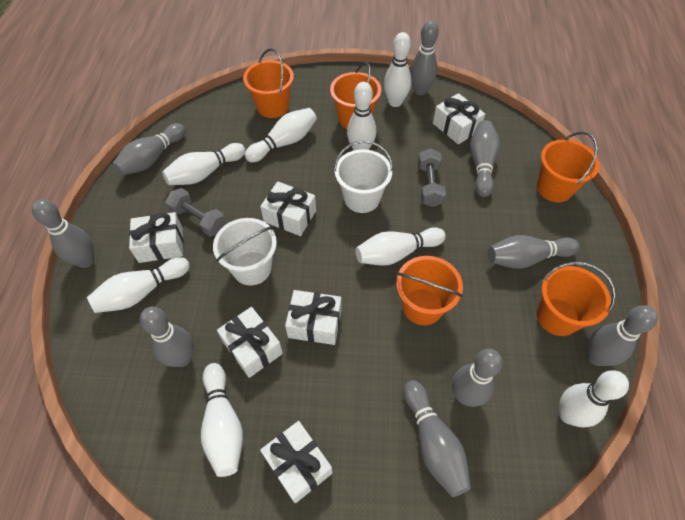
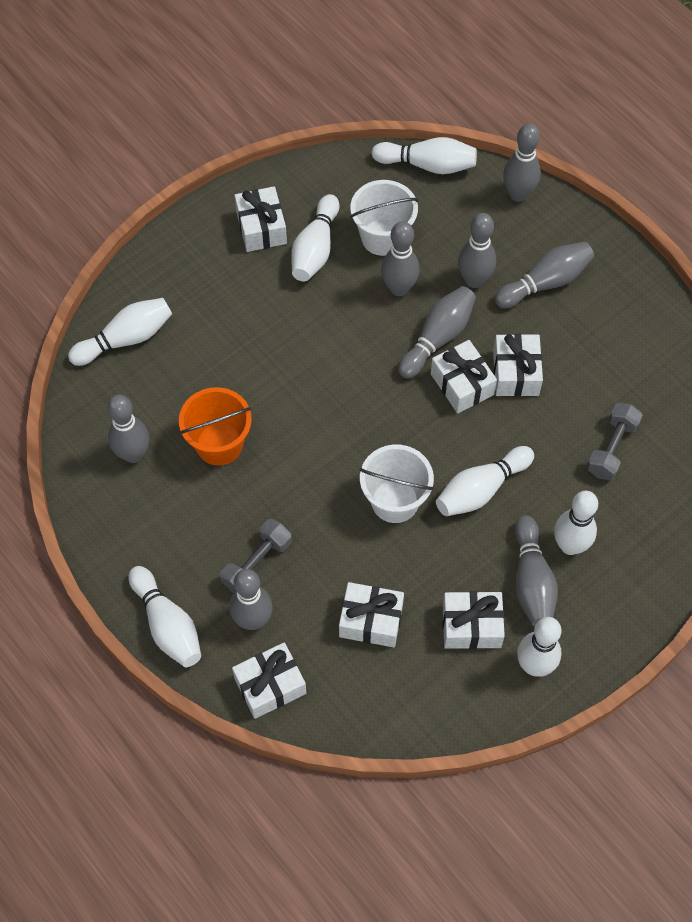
grey bowling pin: 9 -> 8
orange bucket: 5 -> 1
white bowling pin: 8 -> 7

